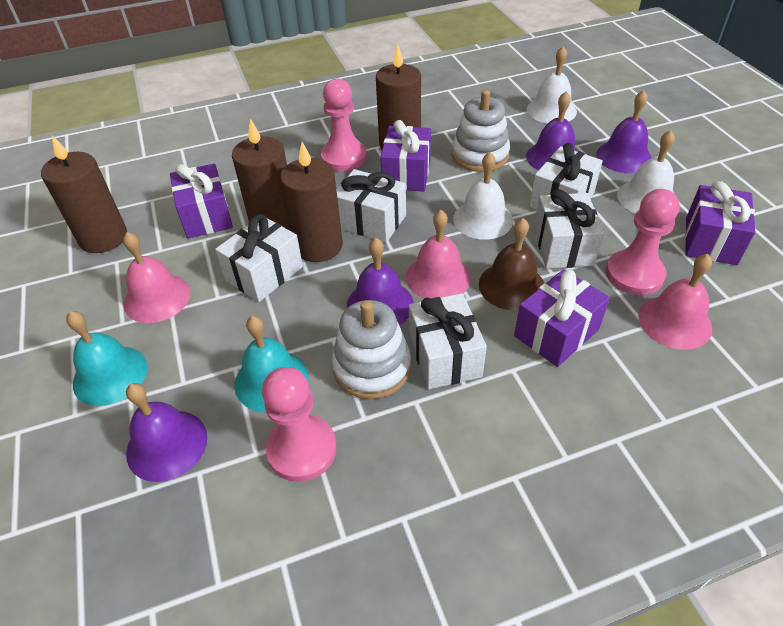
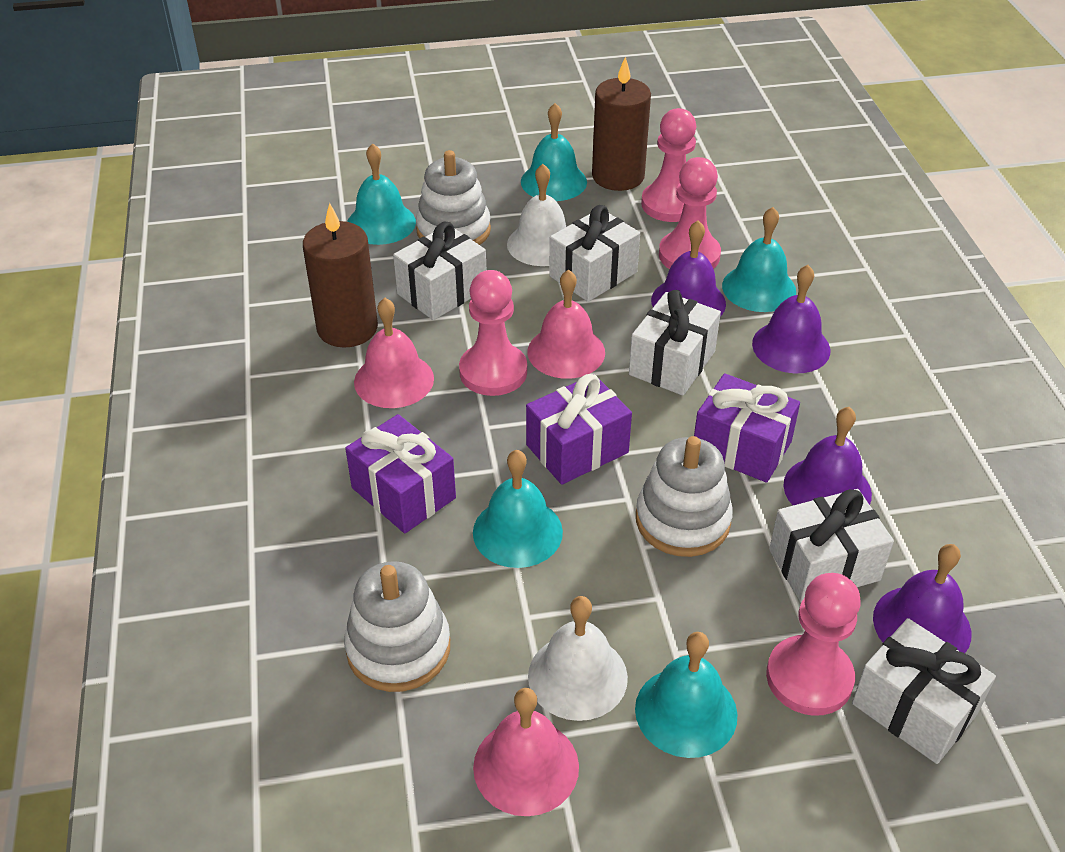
brown bell: 1 -> 0
brown candle: 4 -> 2
pink pawn: 3 -> 4
purple gift: 4 -> 3
turquoise bell: 2 -> 5
white bell: 3 -> 2
white stacking toy: 2 -> 3

